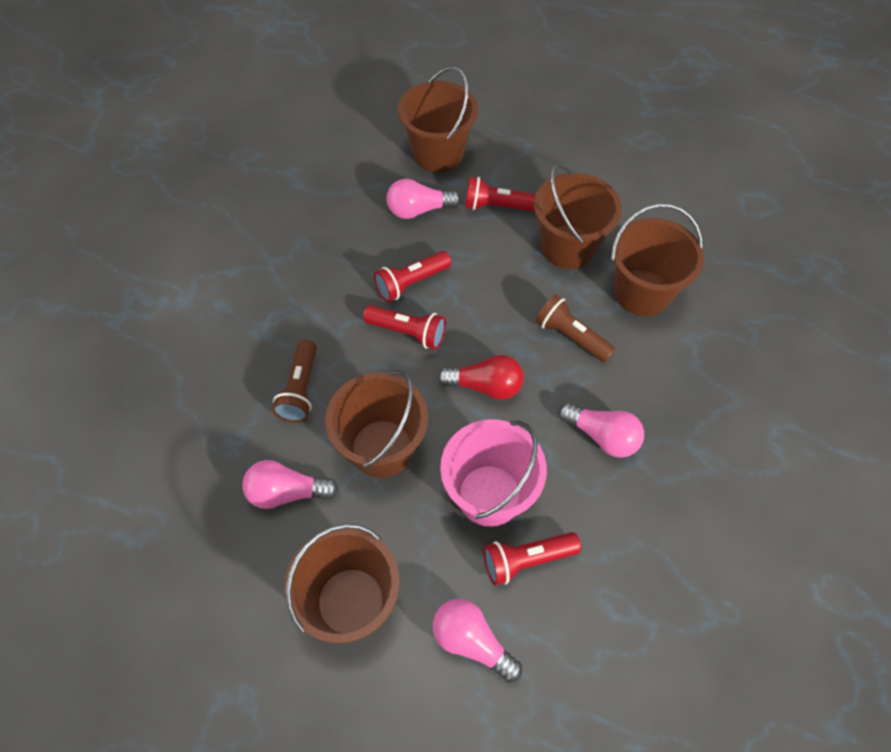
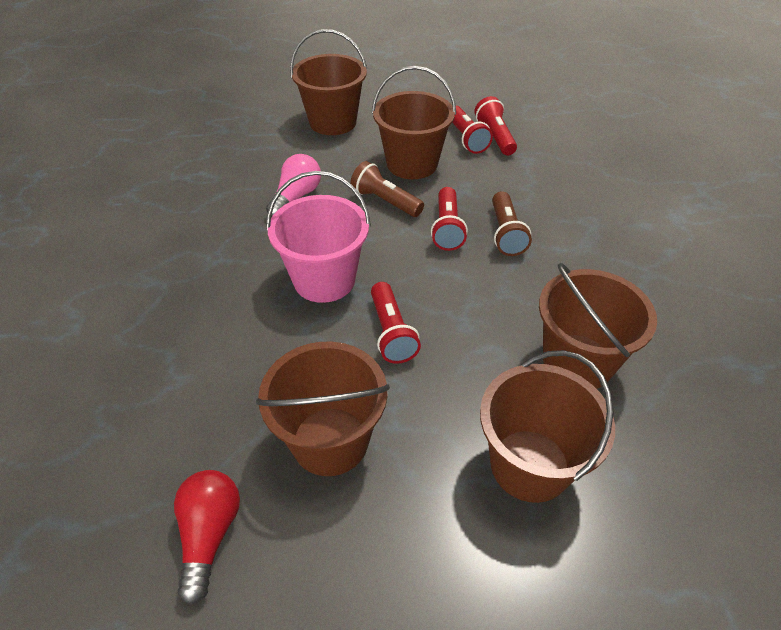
pink light bulb: 4 -> 1

